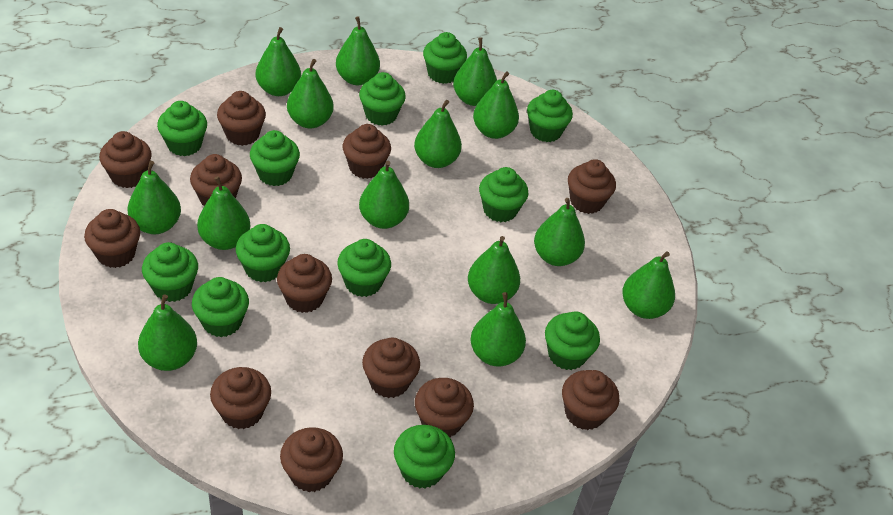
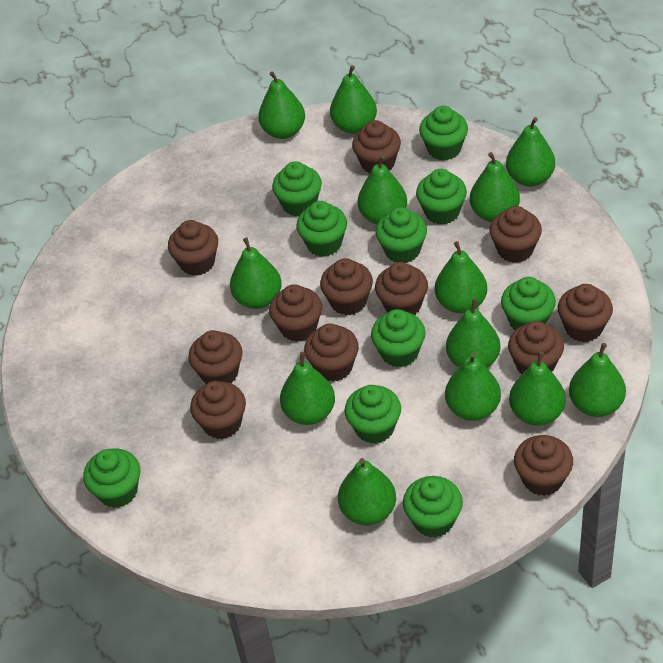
green cupcake: 12 -> 10
green pear: 14 -> 13

